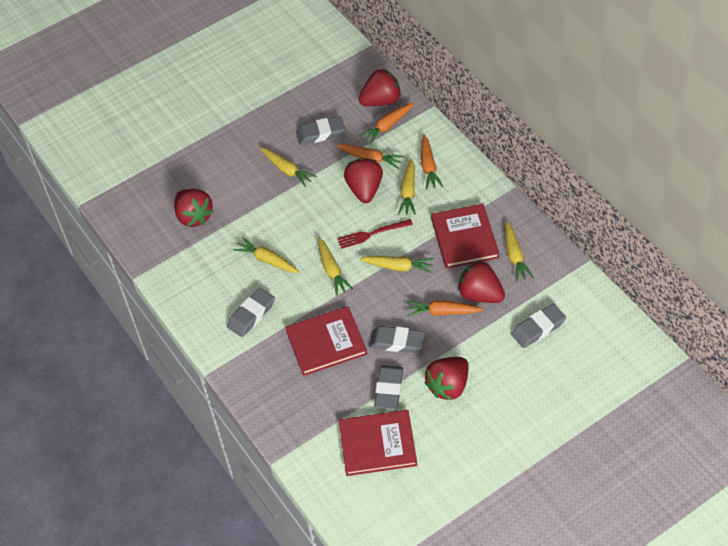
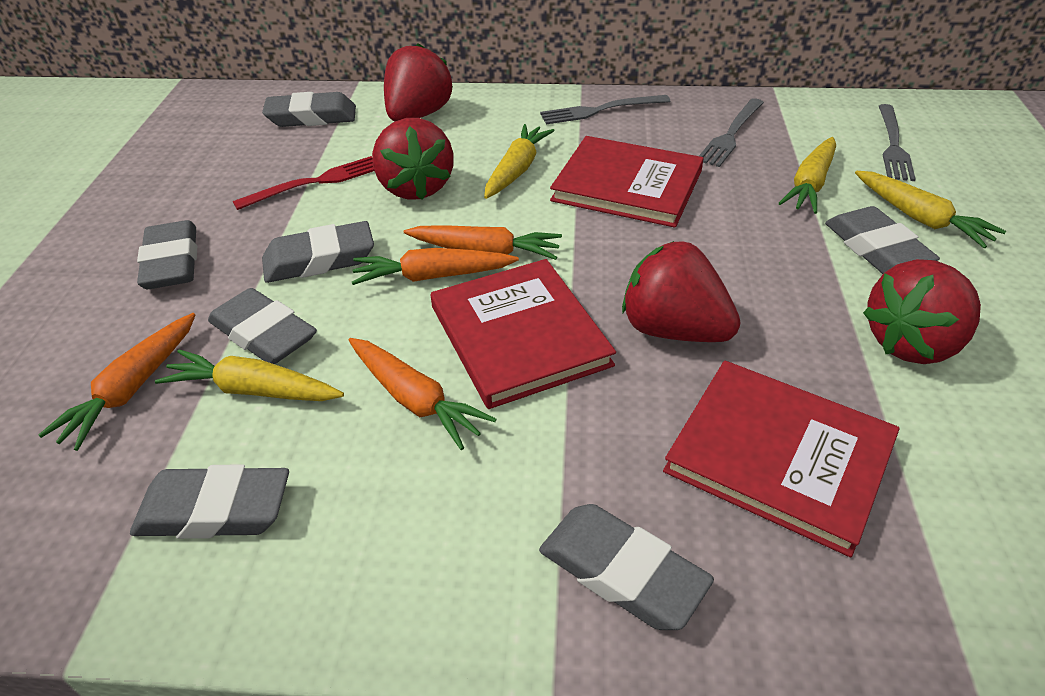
grey eraser: 5 -> 7
grey fork: 0 -> 3
red strawberry: 5 -> 4
yellow carrot: 6 -> 4

